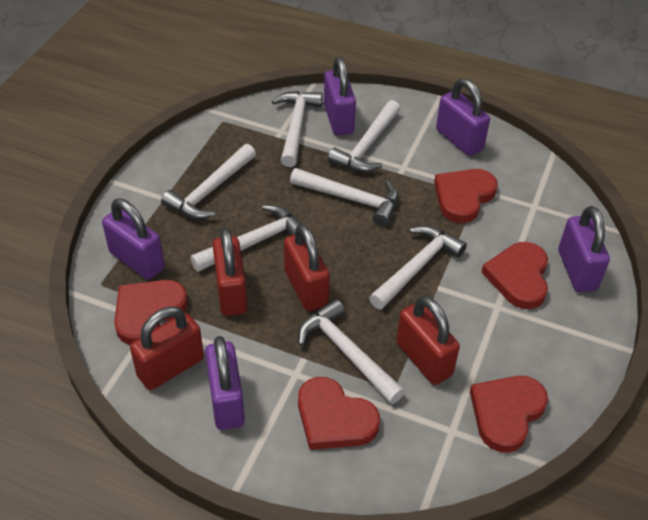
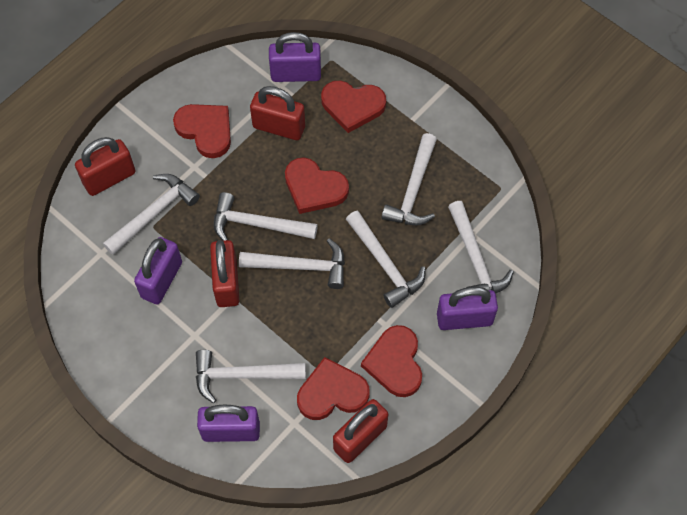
purple padlock: 5 -> 4

